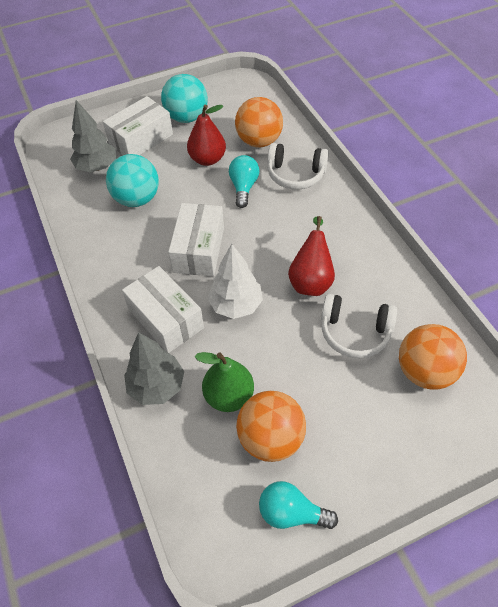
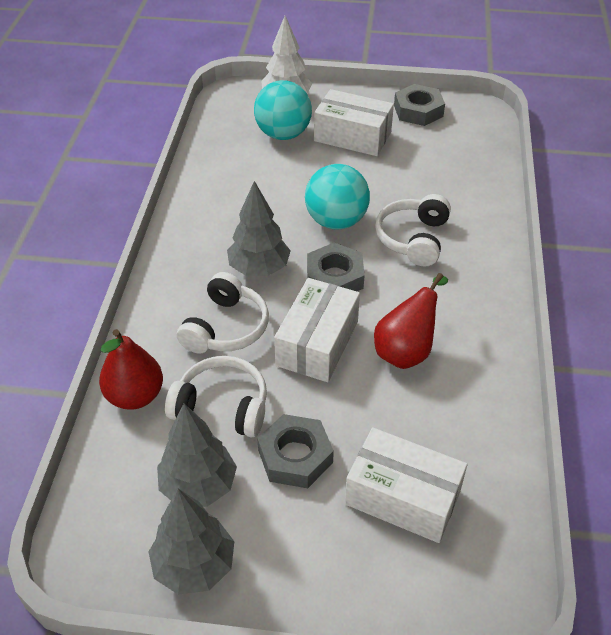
green pear: 1 -> 0
grey nut: 0 -> 3
grey tree: 2 -> 3
orange ball: 3 -> 0
turquoise light bulb: 2 -> 0
white headphones: 2 -> 3

